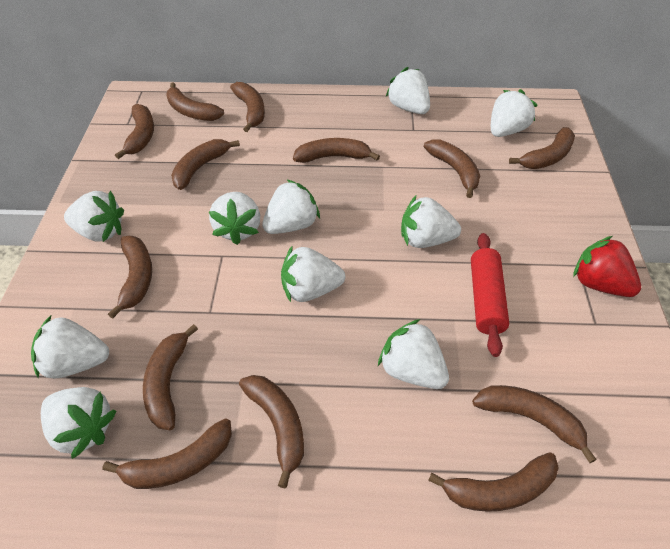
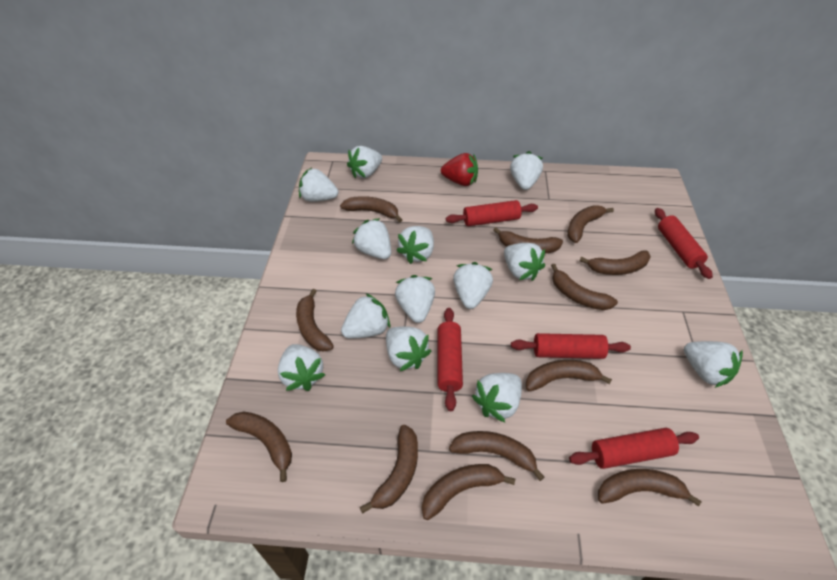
brown banana: 13 -> 12
red rolling pin: 1 -> 5
white strawberry: 10 -> 13

